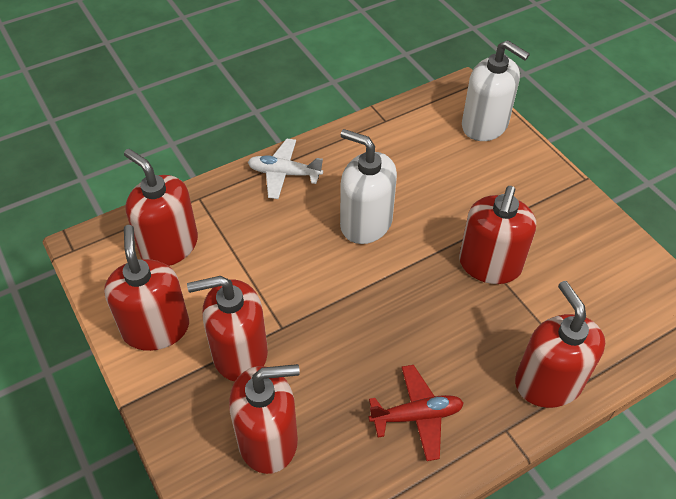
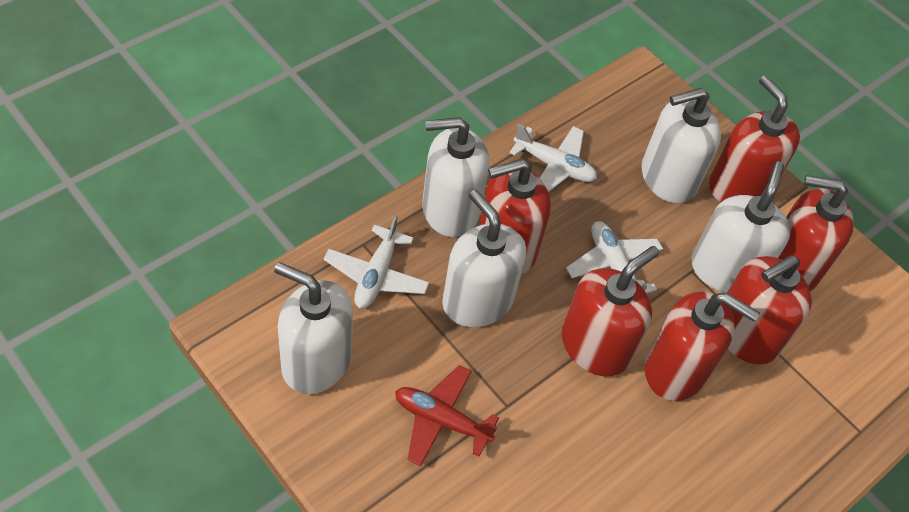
white plane: 1 -> 3
white soap dispenser: 2 -> 5

